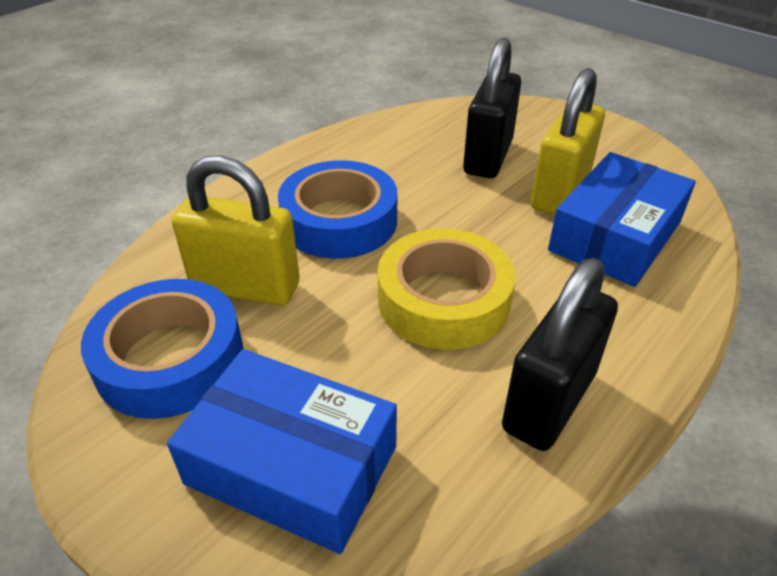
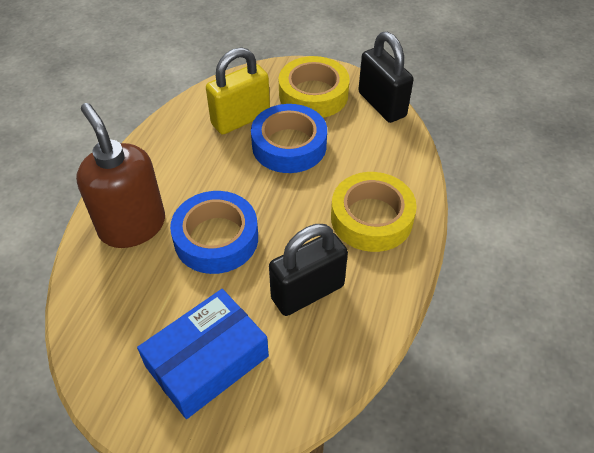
blue box: 2 -> 1
brown soap dispenser: 0 -> 1
yellow padlock: 2 -> 1
yellow tape: 1 -> 2

